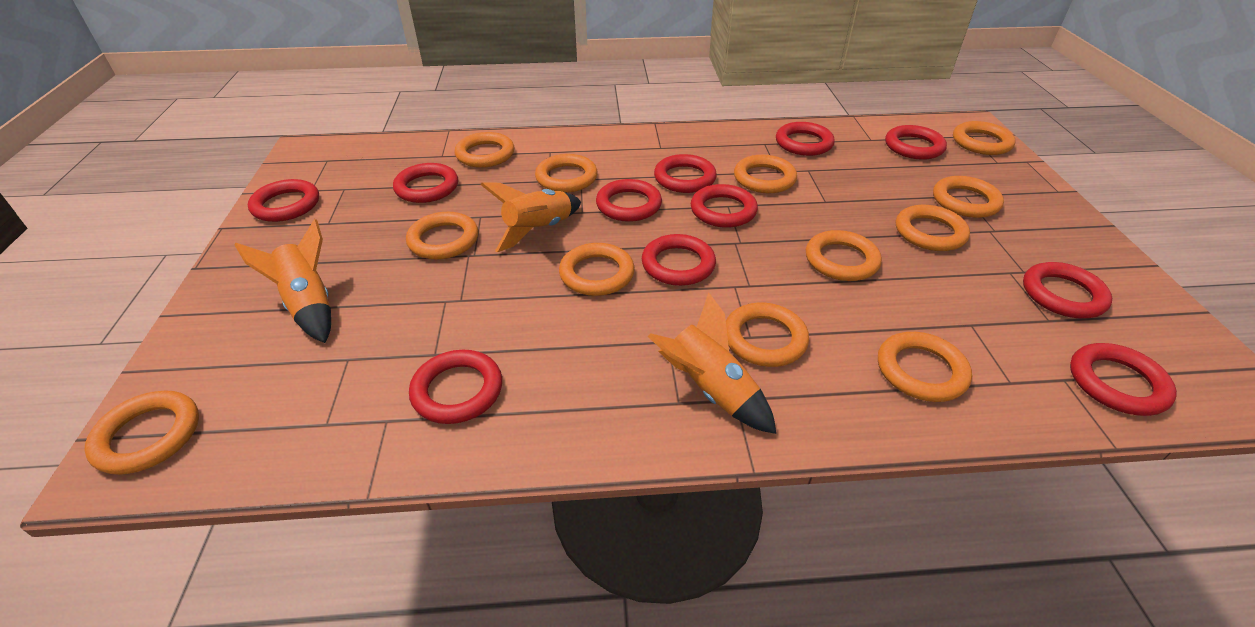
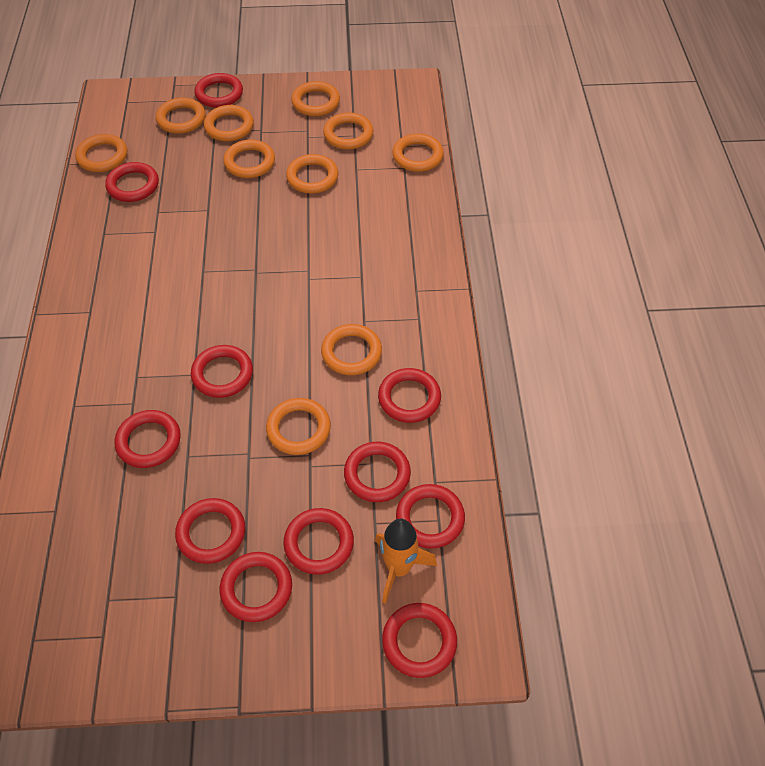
orange ring: 12 -> 10
orange rocket: 3 -> 1

